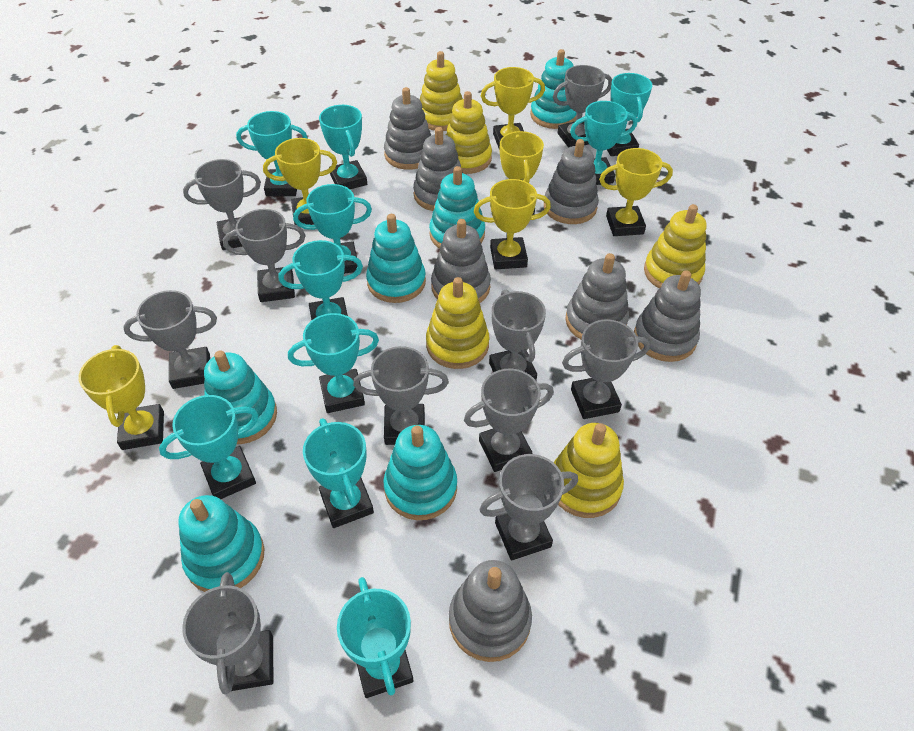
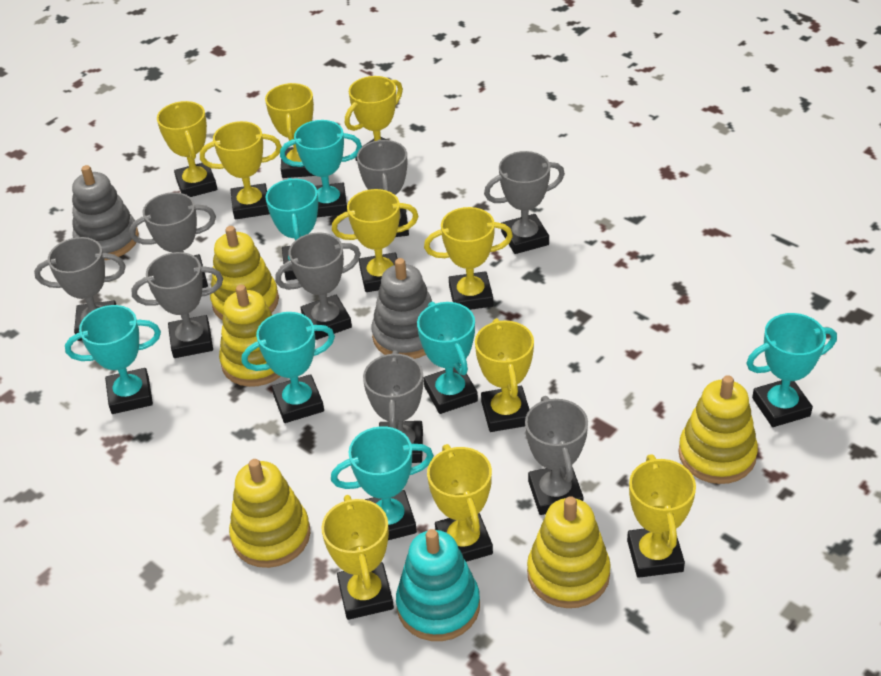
grey stacking toy: 7 -> 2
grey trophy: 10 -> 8
turquoise stacking toy: 6 -> 1
turquoise trophy: 10 -> 7
yellow trophy: 6 -> 10

